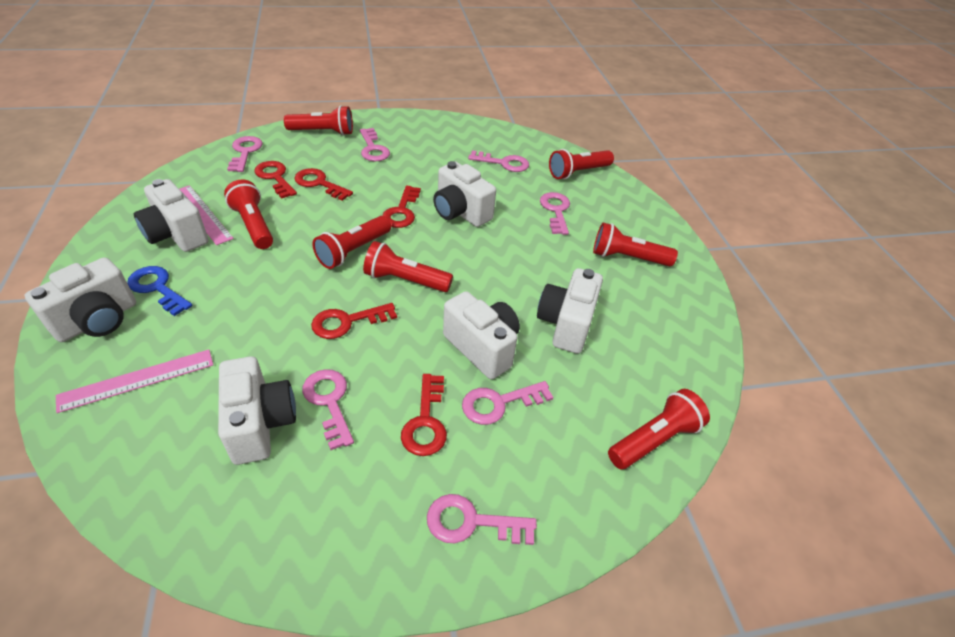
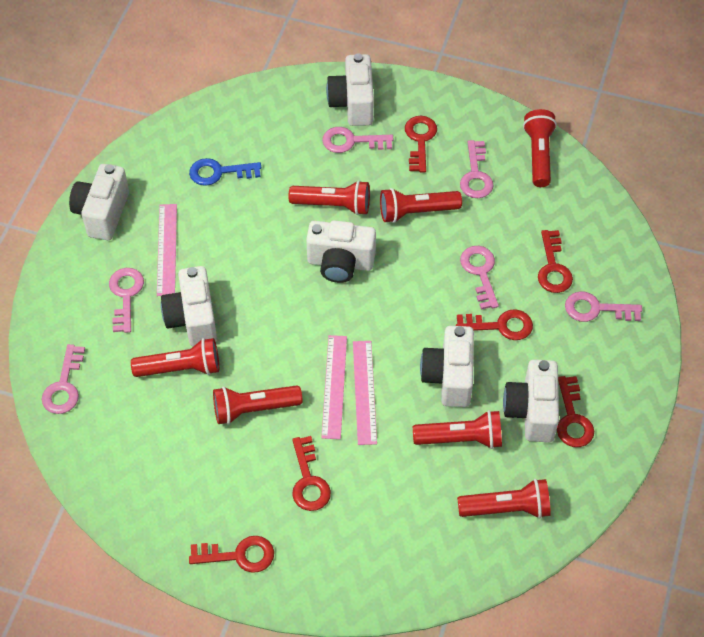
pink key: 7 -> 6
pink ruler: 2 -> 3
red key: 5 -> 6

